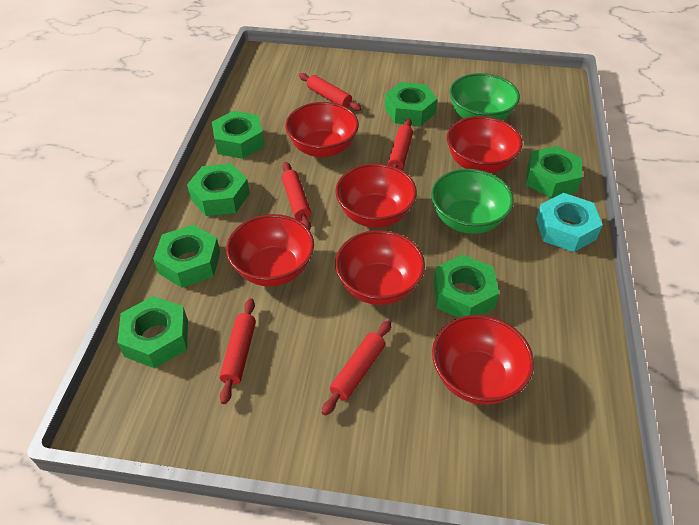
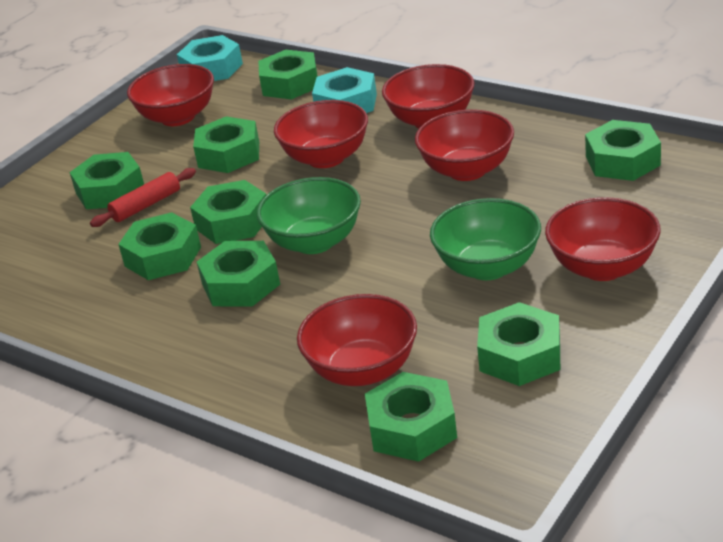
green nut: 7 -> 9
red rolling pin: 5 -> 1
turquoise nut: 1 -> 2

